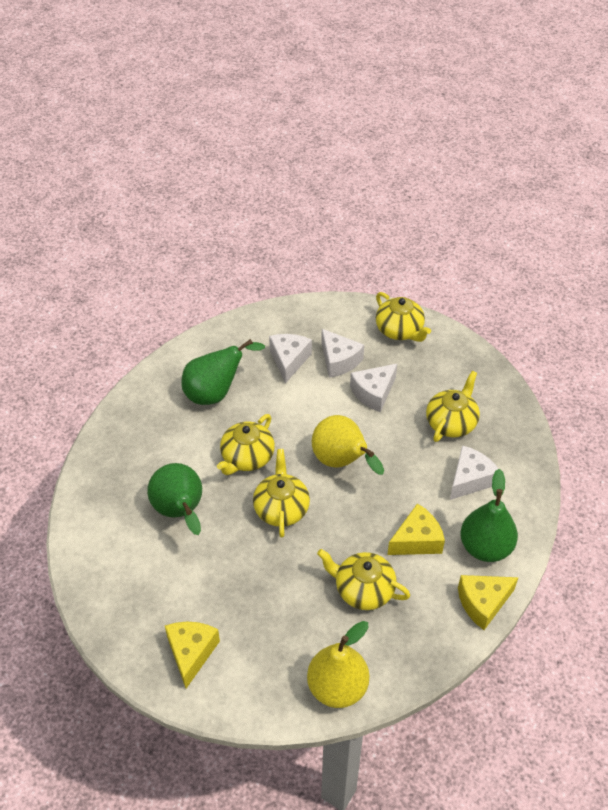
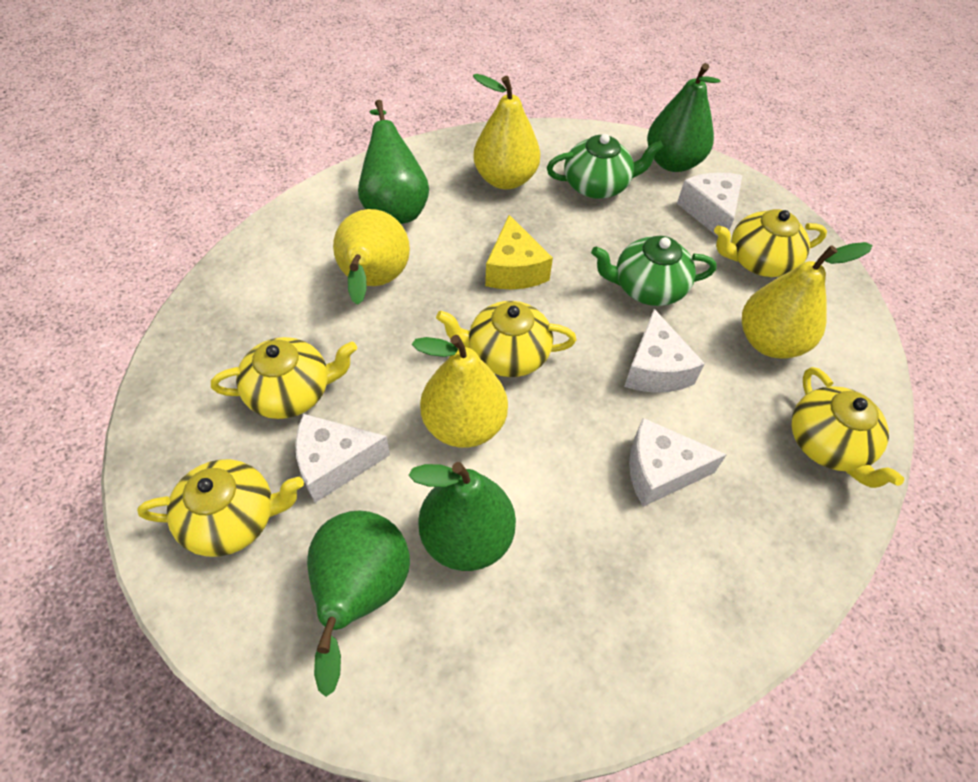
green pear: 3 -> 4
green teapot: 0 -> 2
yellow cheese: 3 -> 1
yellow pear: 2 -> 4

